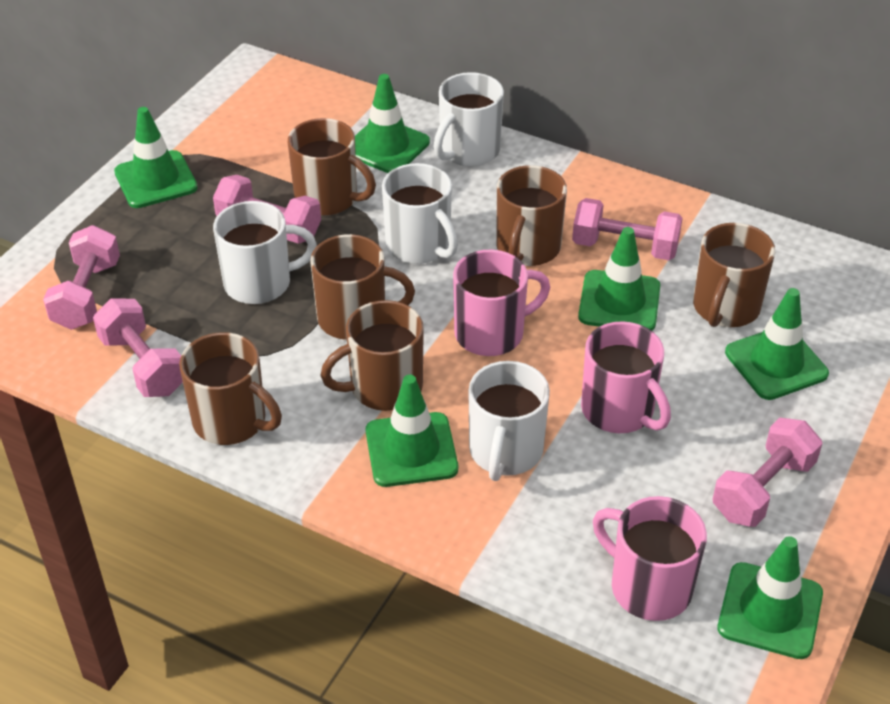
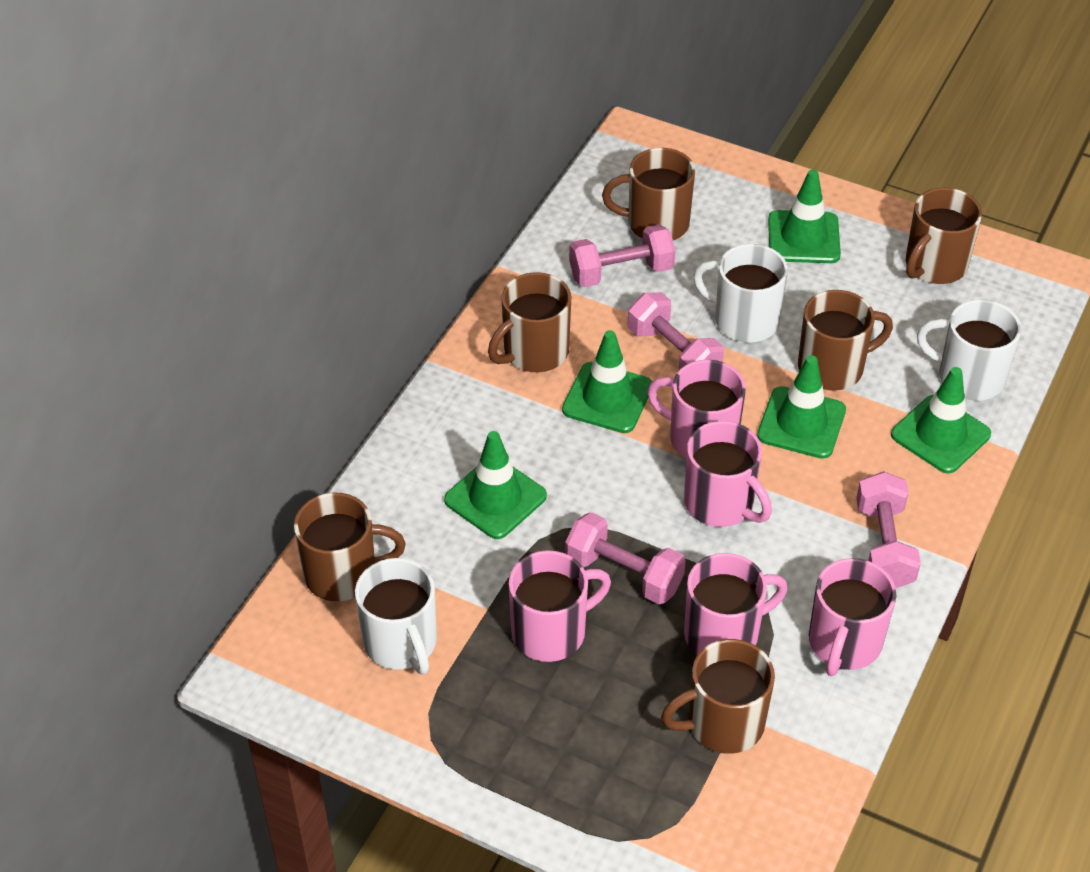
green traffic cone: 6 -> 5
pink dumbbell: 5 -> 4
pink mug: 3 -> 5
white mug: 4 -> 3

